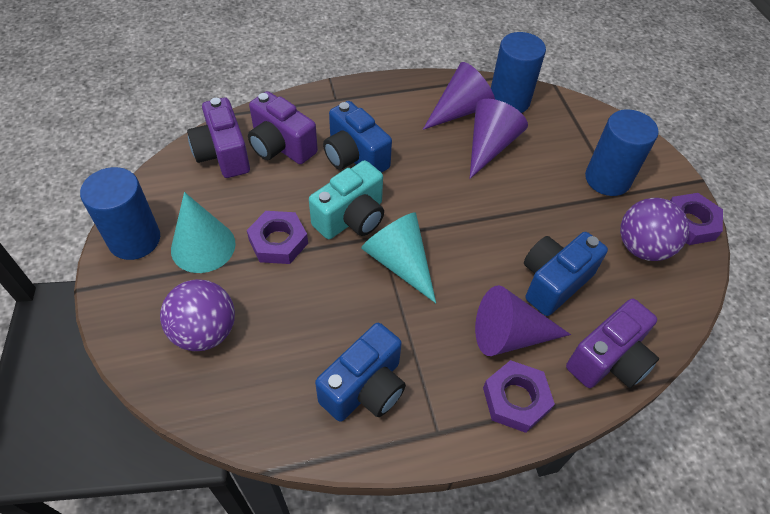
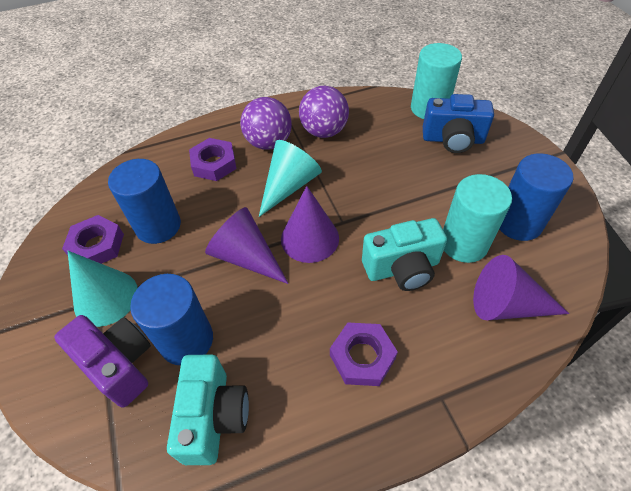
blue camera: 3 -> 1
purple camera: 3 -> 1
turquoise camera: 1 -> 2
turquoise cylinder: 0 -> 2

